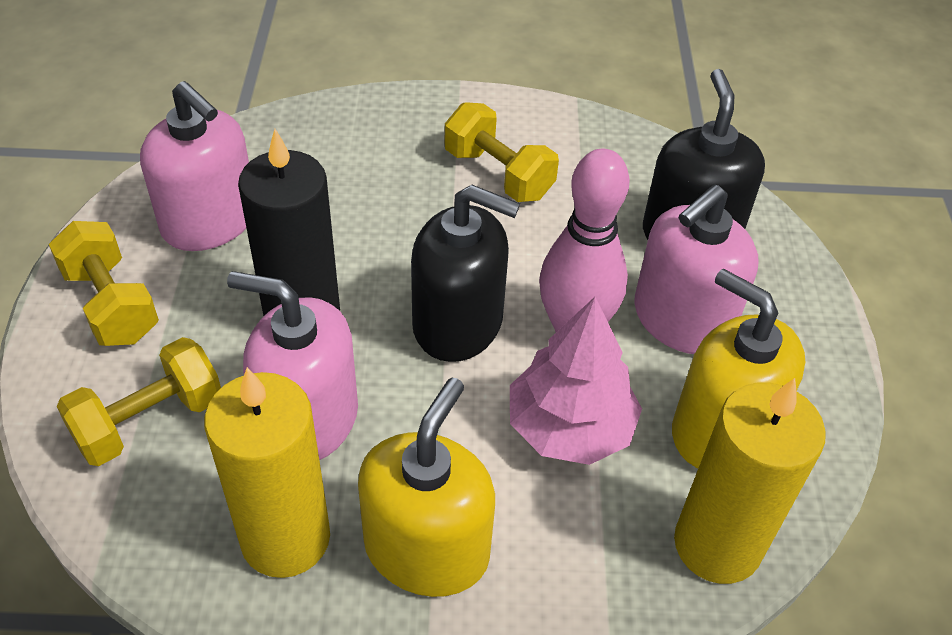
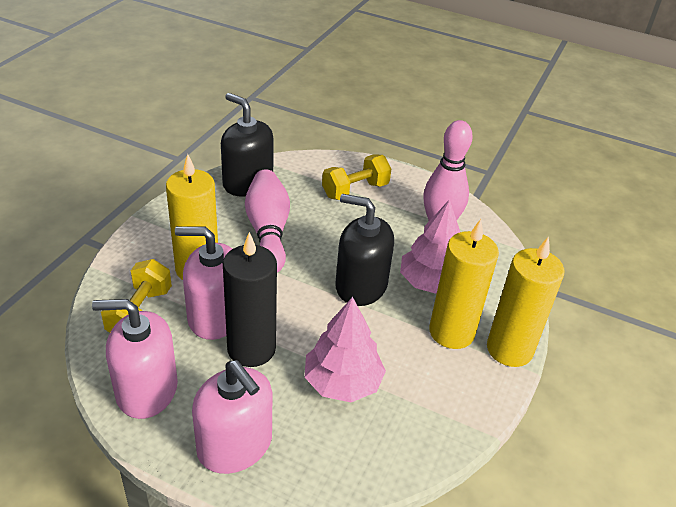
pink bowling pin: 1 -> 2
pink tree: 1 -> 2
yellow candle: 2 -> 3
yellow dumbbell: 3 -> 2
yellow soap dispenser: 2 -> 0

